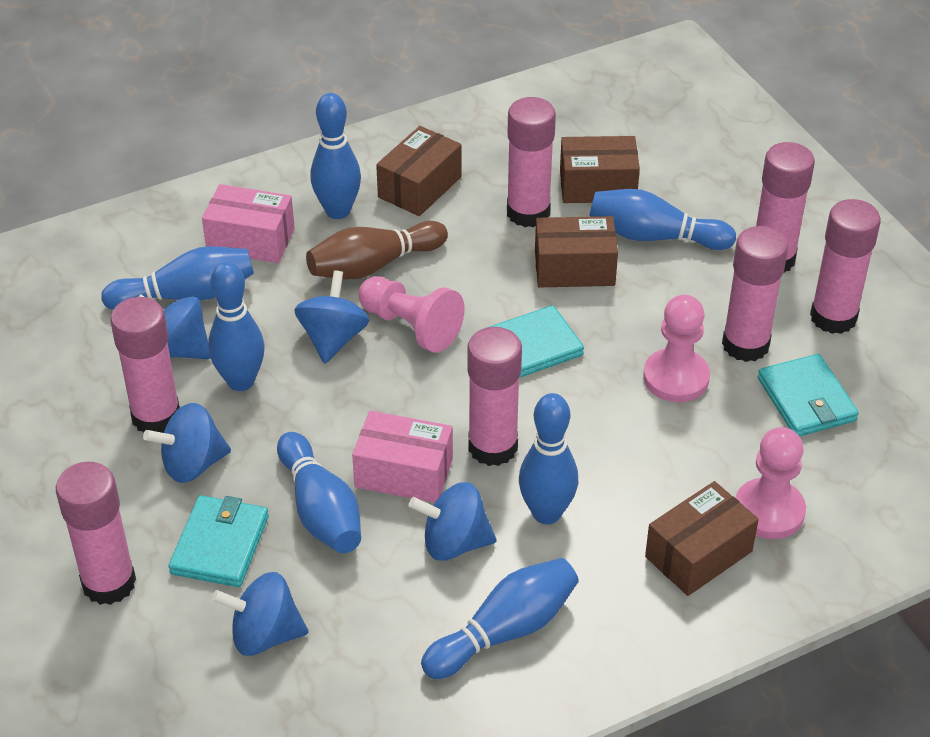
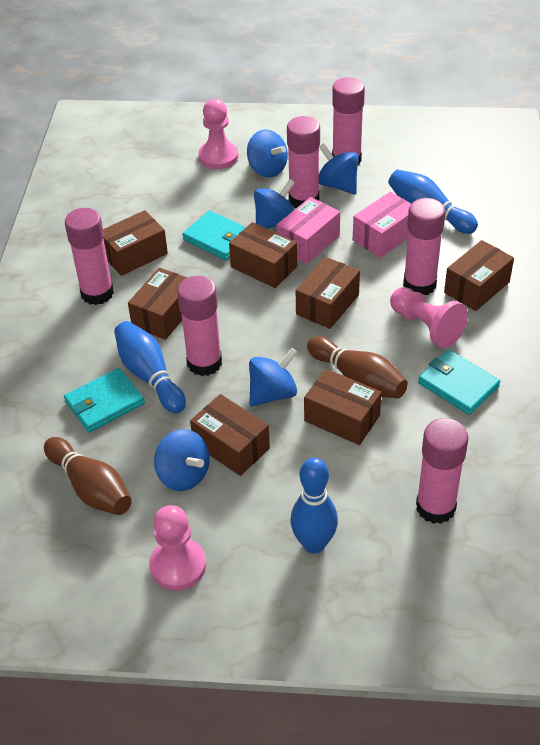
blue bowling pin: 7 -> 3
brown bowling pin: 1 -> 2
brown box: 4 -> 7
pink glue stick: 7 -> 6

